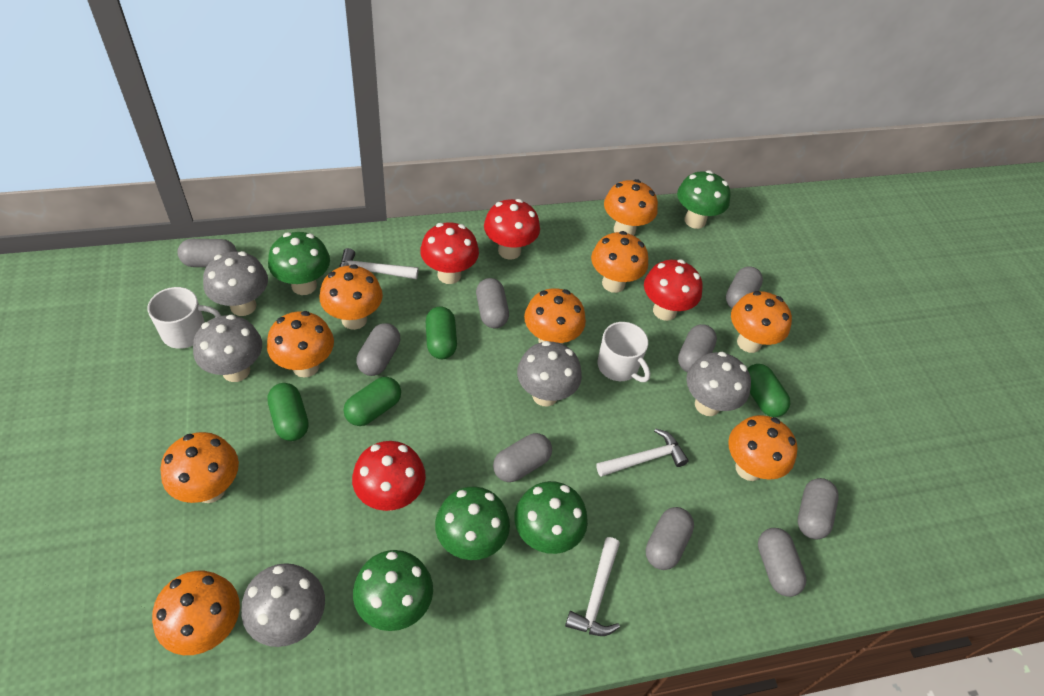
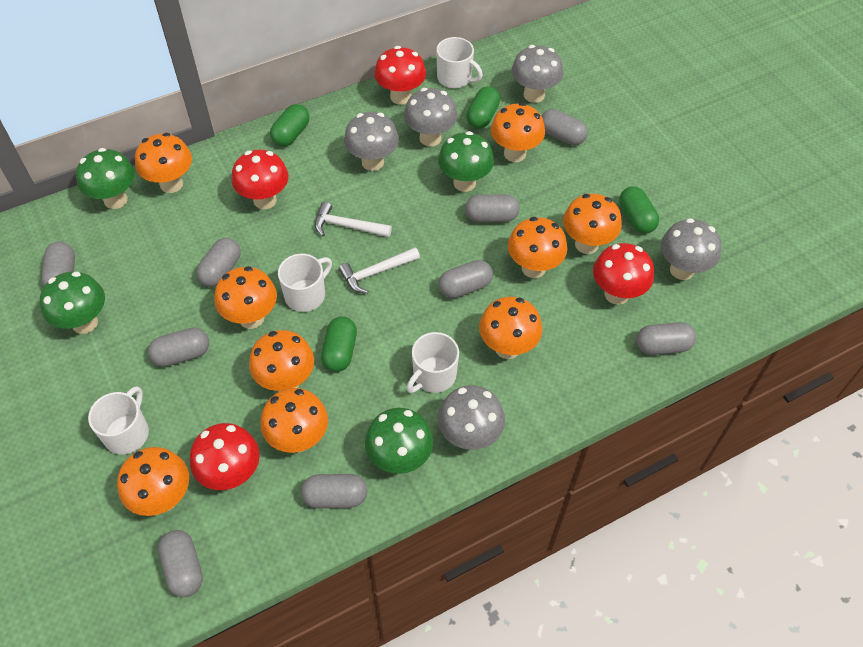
green mushroom: 5 -> 4
white hammer: 3 -> 2
white mug: 2 -> 4

